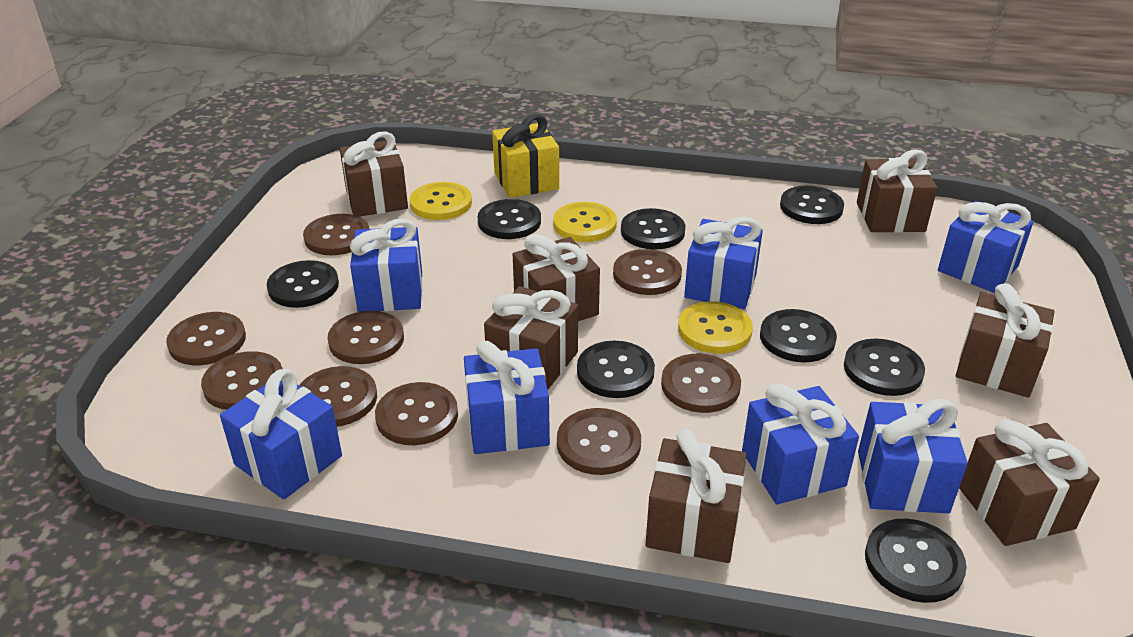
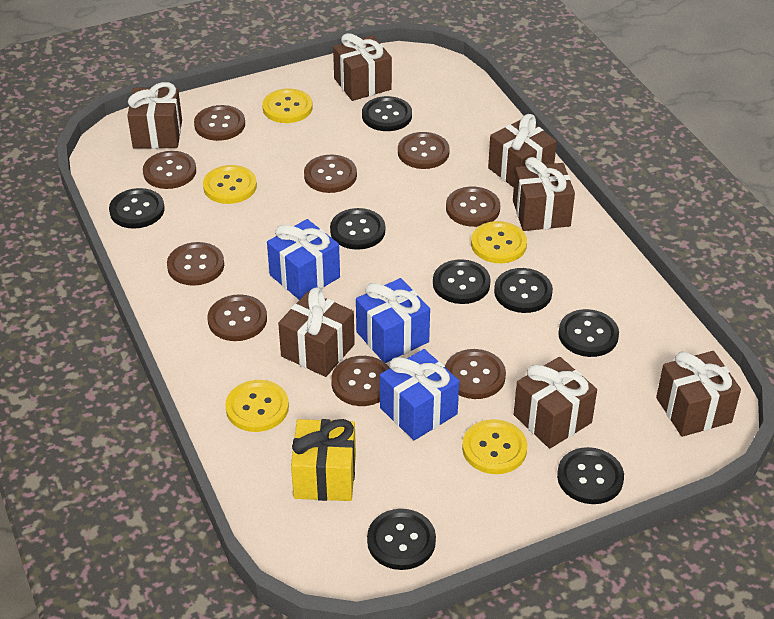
blue gift: 7 -> 3
yellow button: 3 -> 5

